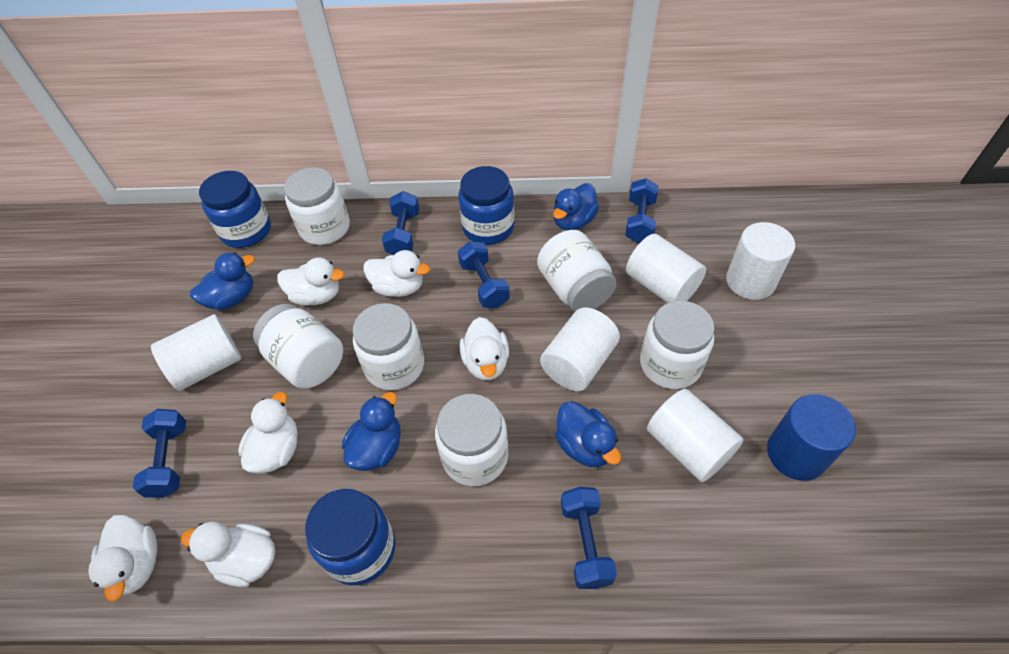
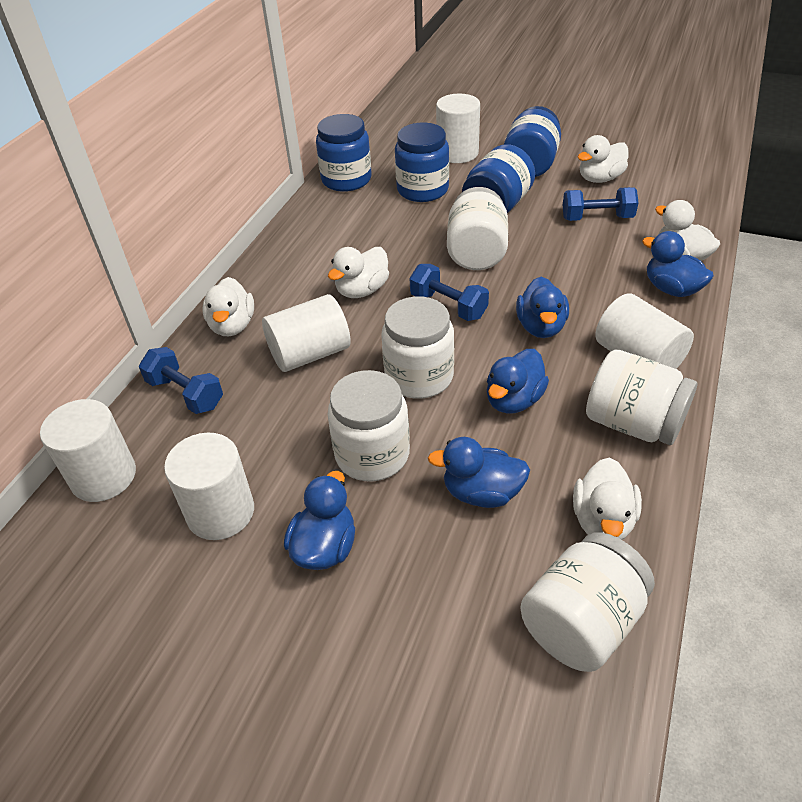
blue cylinder: 1 -> 0
blue duck: 4 -> 5
blue dumbbell: 5 -> 3
blue jar: 3 -> 4
white duck: 6 -> 5
white jar: 6 -> 5

